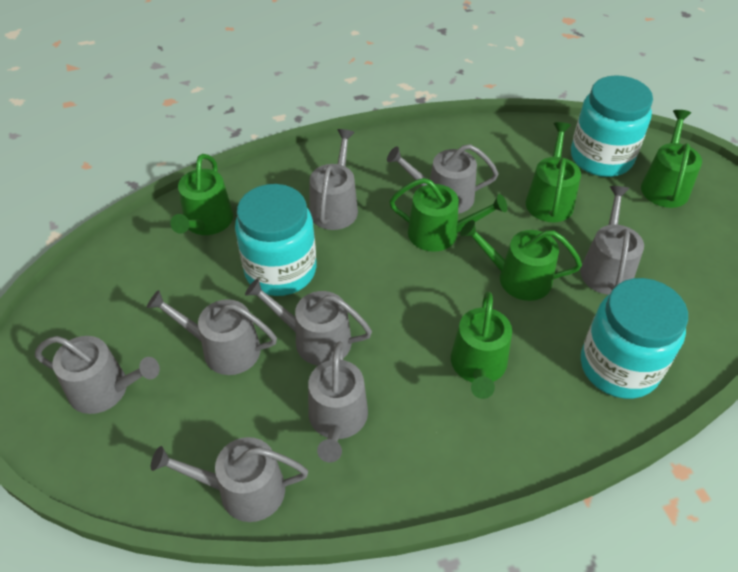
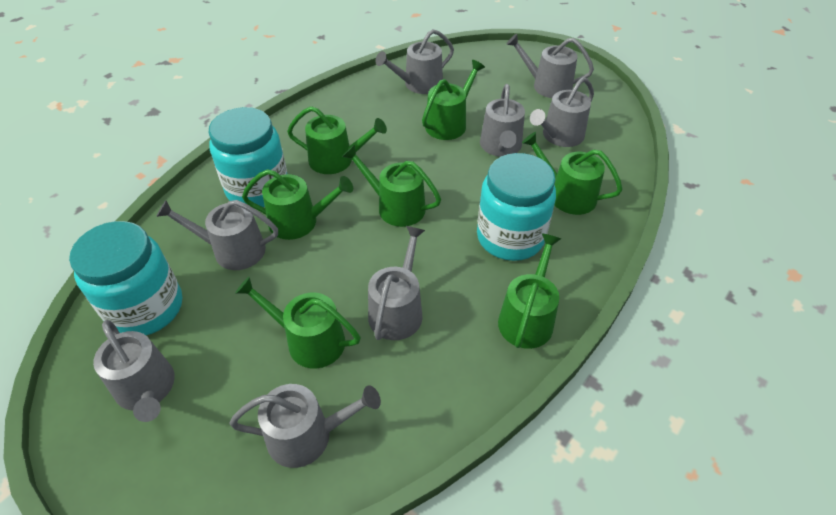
green watering can: 6 -> 7

